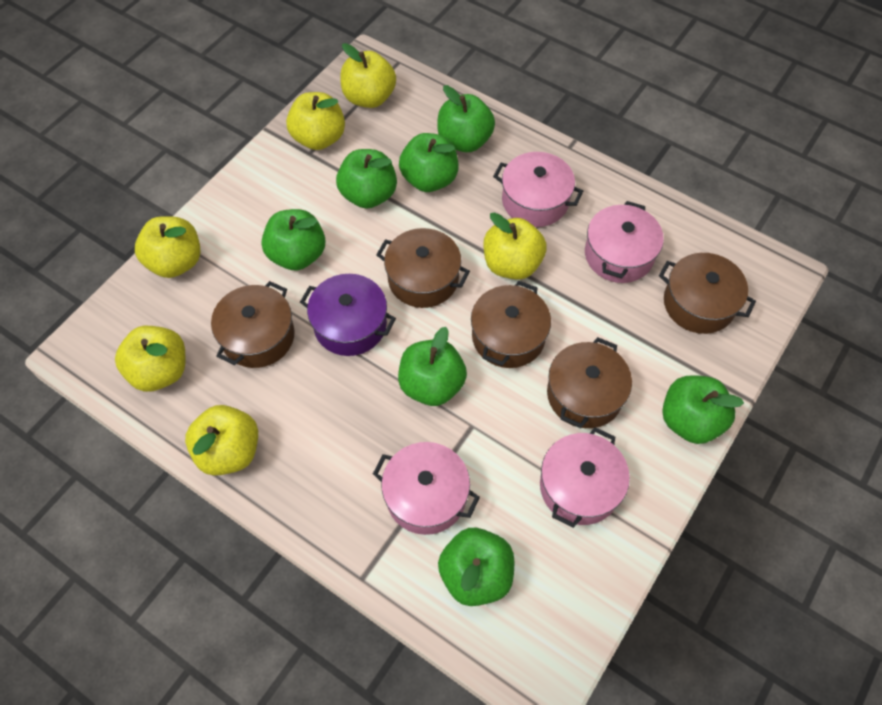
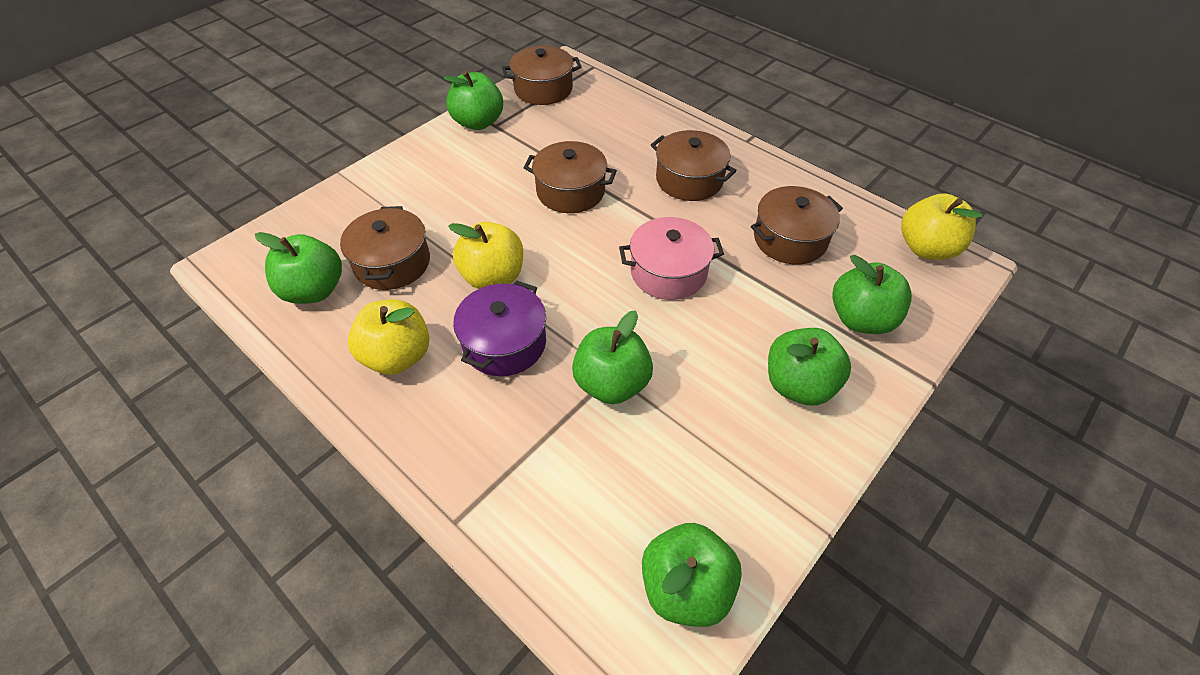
green apple: 7 -> 6
pink pot: 4 -> 1
yellow apple: 6 -> 3

